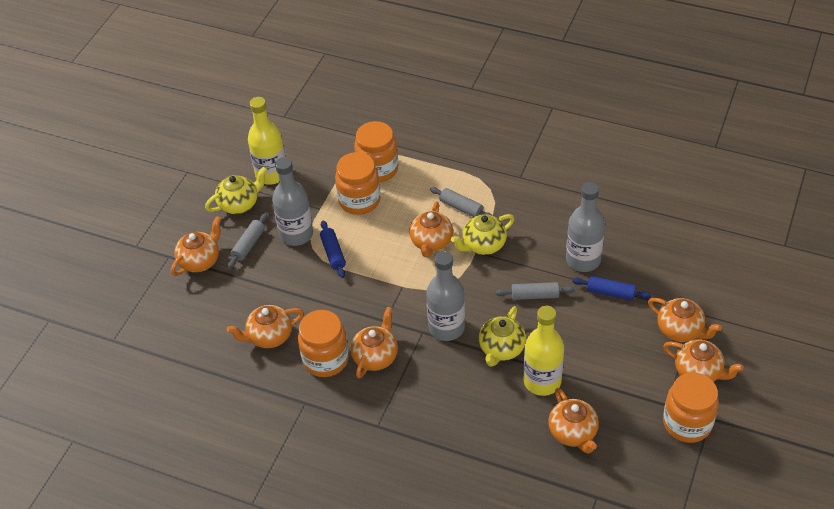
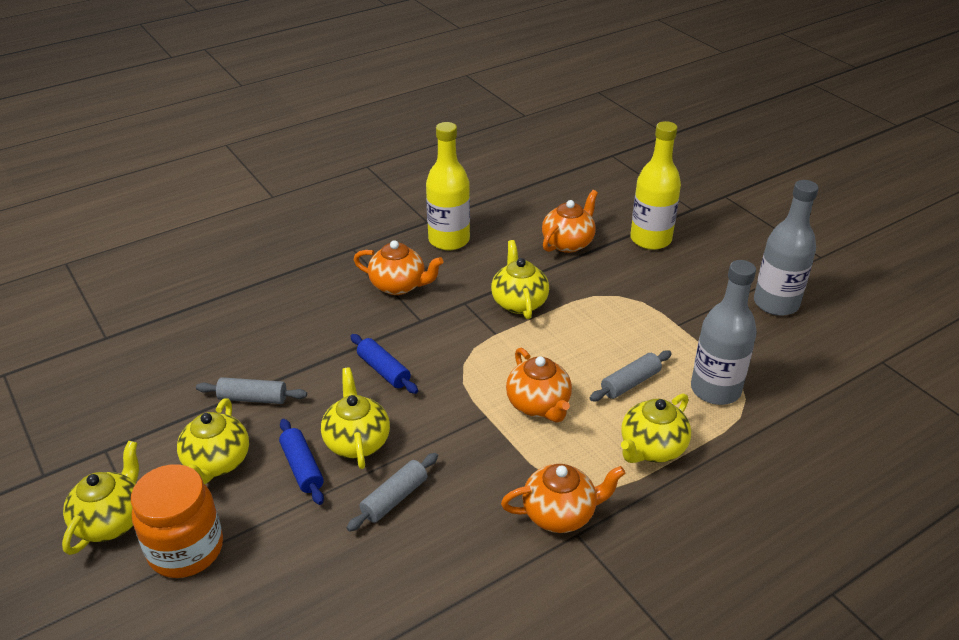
grey bottle: 3 -> 2
orange jar: 4 -> 1
orange teapot: 7 -> 4
yellow teapot: 3 -> 5

